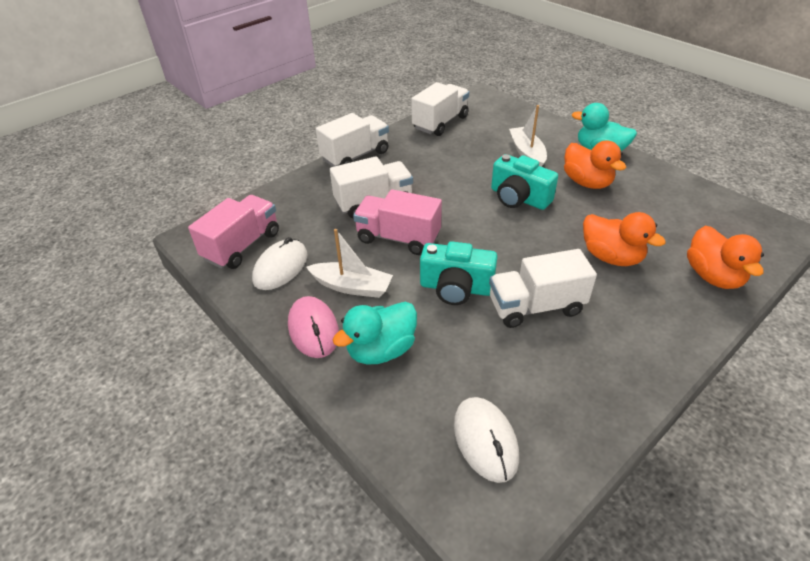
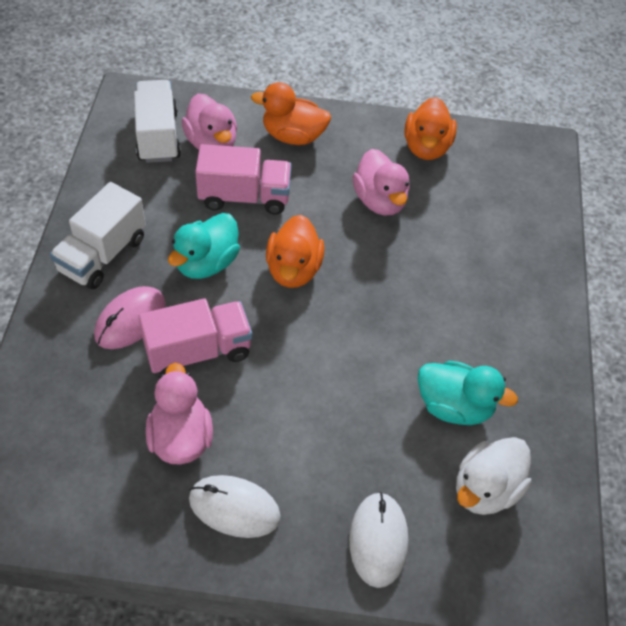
pink duck: 0 -> 3
turquoise camera: 2 -> 0
white boat: 2 -> 0
white duck: 0 -> 1
white truck: 4 -> 2

